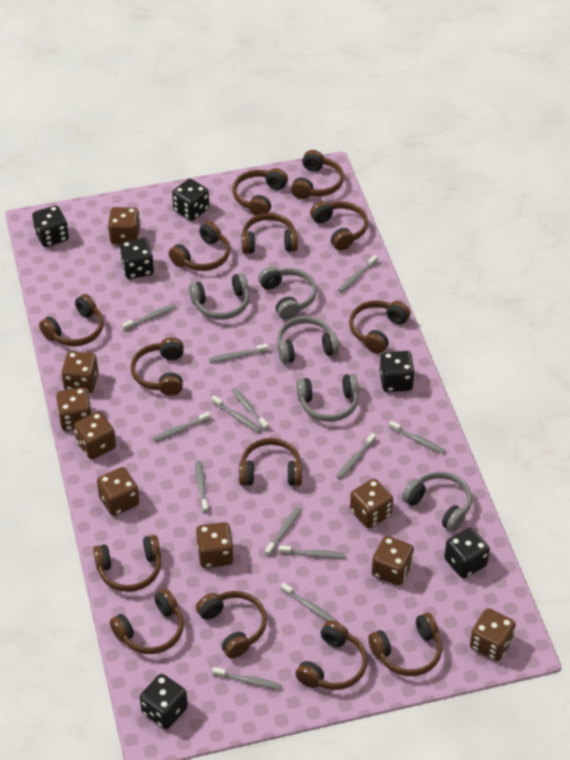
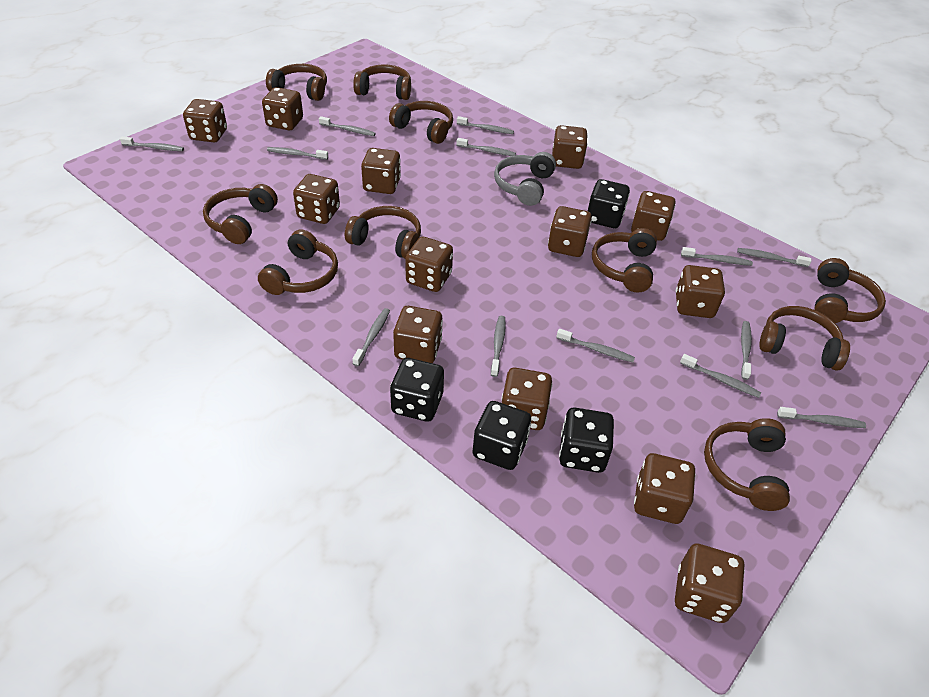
black dice: 6 -> 4
brown dice: 9 -> 13
brown headphones: 14 -> 10
grey headphones: 5 -> 1

